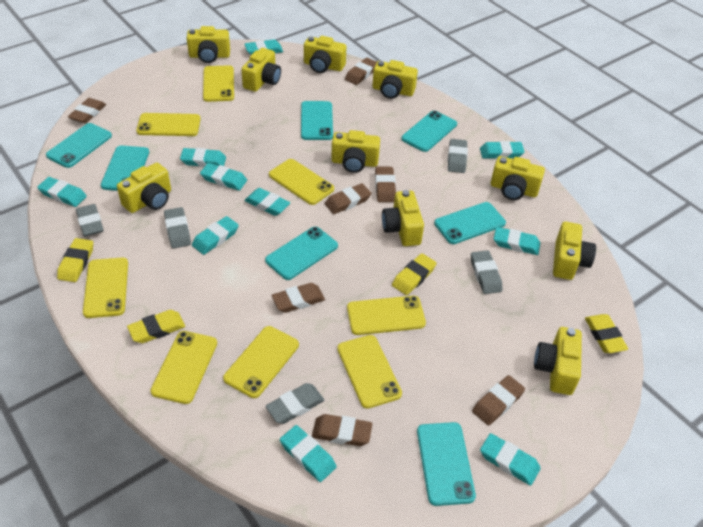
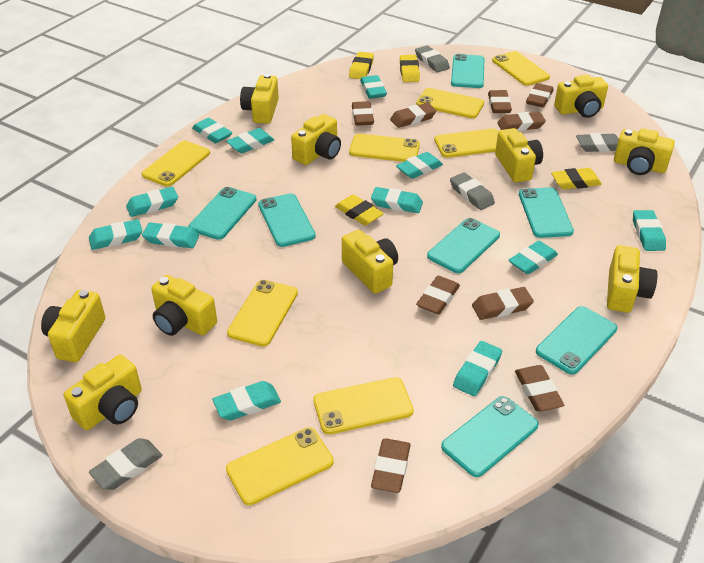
brown eraser: 7 -> 9
grey eraser: 5 -> 4
turquoise eraser: 10 -> 12

